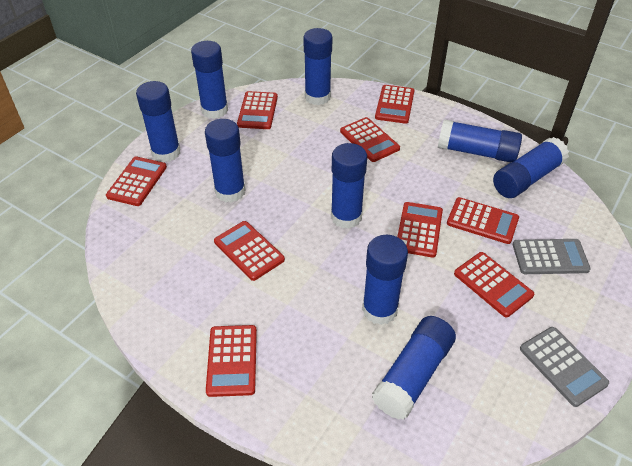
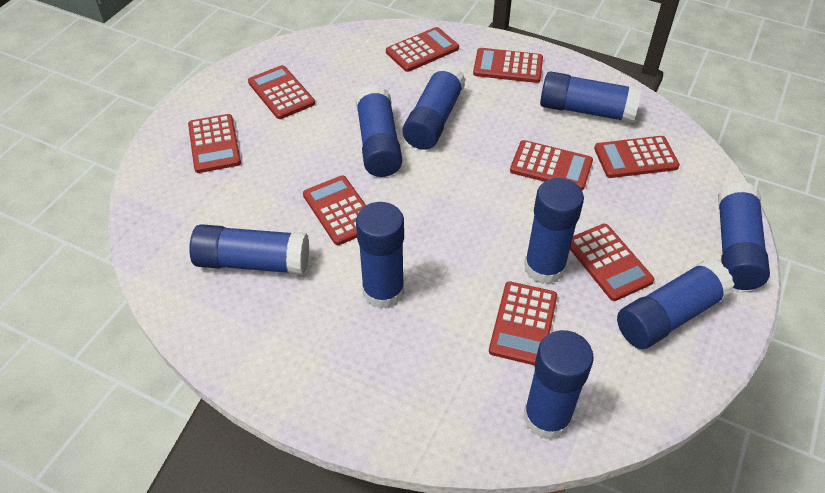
grey calculator: 2 -> 0

